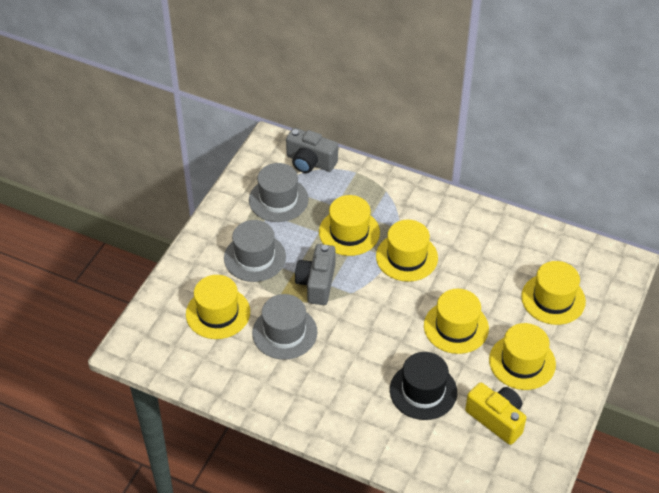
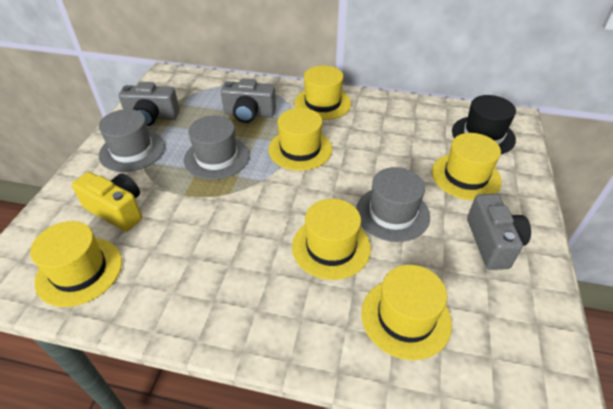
grey camera: 2 -> 3

